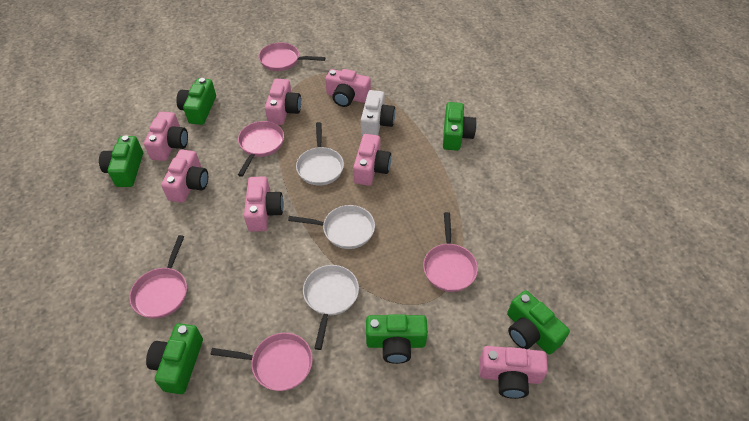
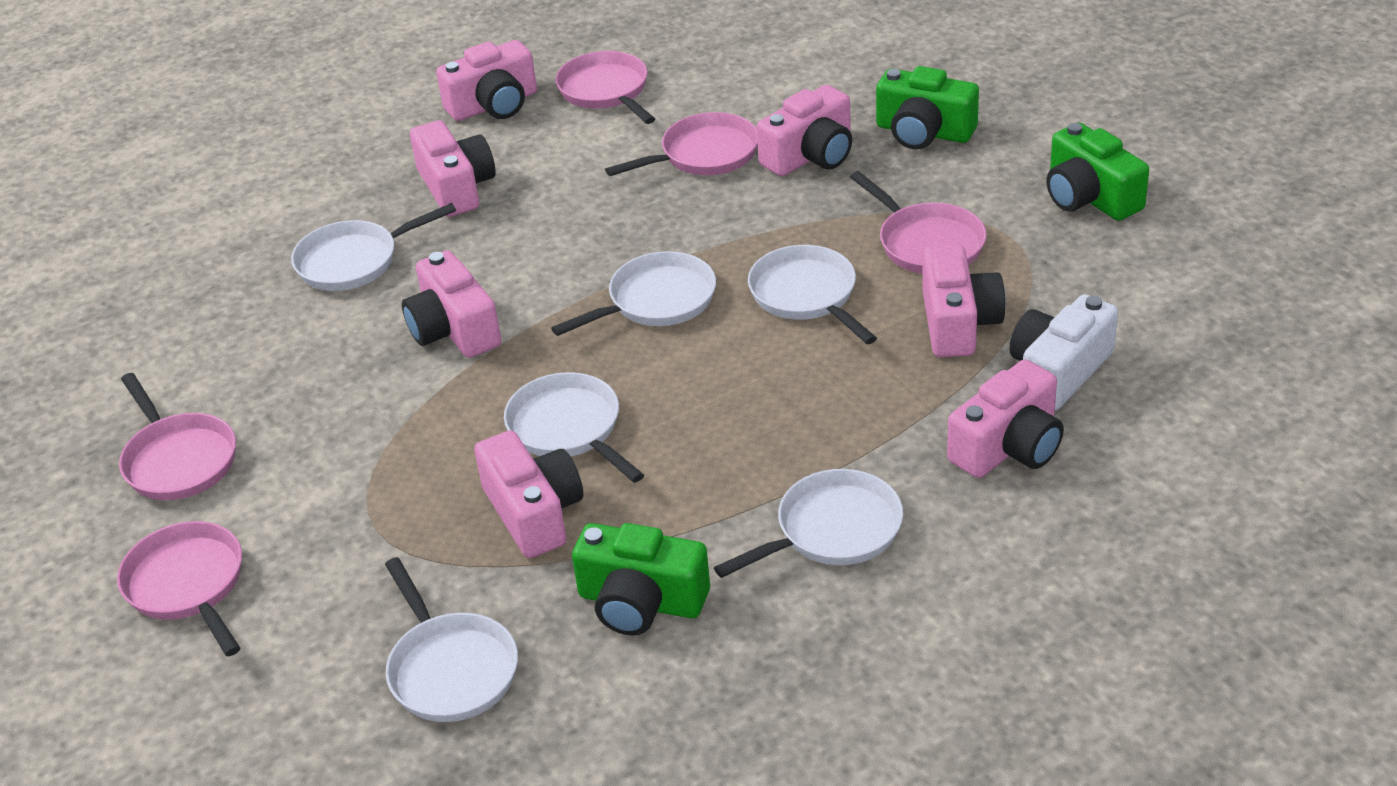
green camera: 6 -> 3
white pan: 3 -> 6

